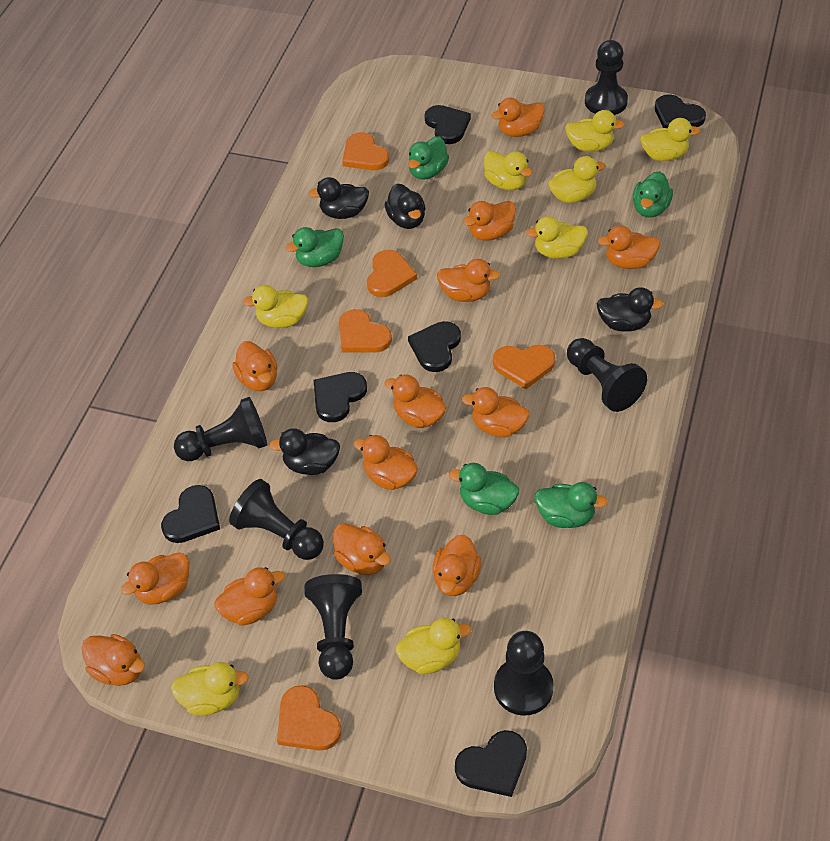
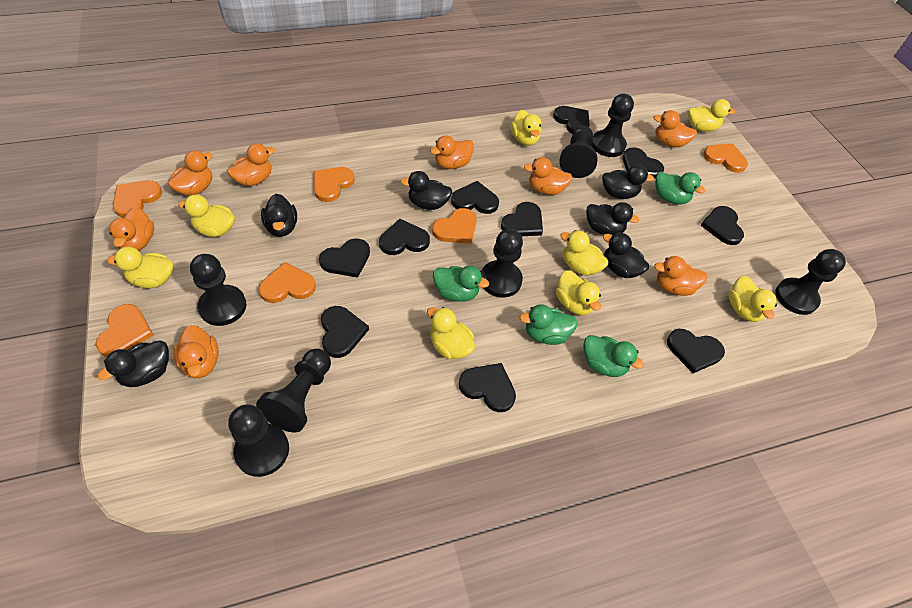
black duck: 4 -> 6
black heart: 6 -> 10
black pawn: 6 -> 7
green duck: 5 -> 4
orange duck: 13 -> 8
orange heart: 5 -> 6

